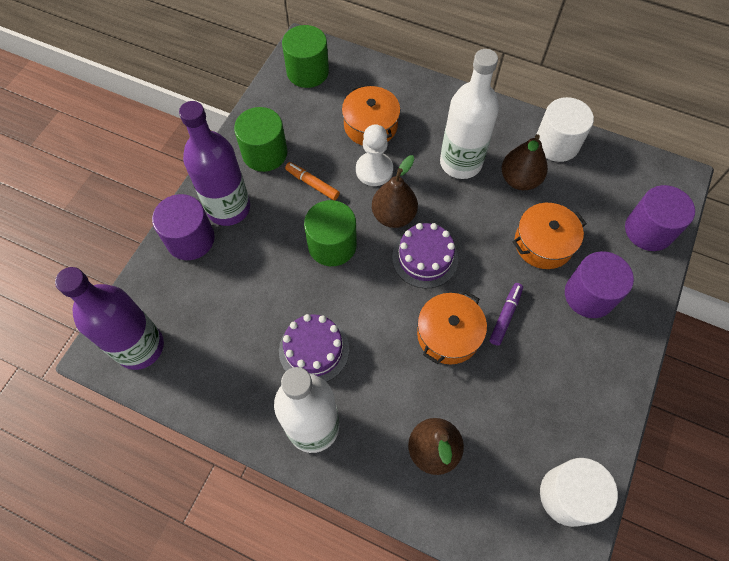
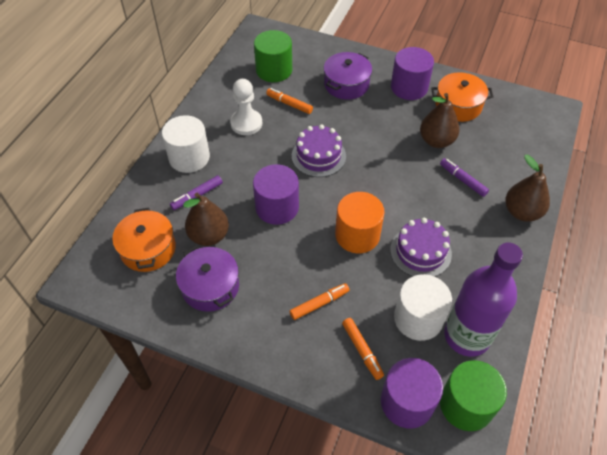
green cylinder: 3 -> 2
orange cylinder: 0 -> 1
orange marker: 1 -> 3
orange pot: 3 -> 2
purple bottle: 2 -> 1
purple marker: 1 -> 2
purple pot: 0 -> 2
white bottle: 2 -> 0

